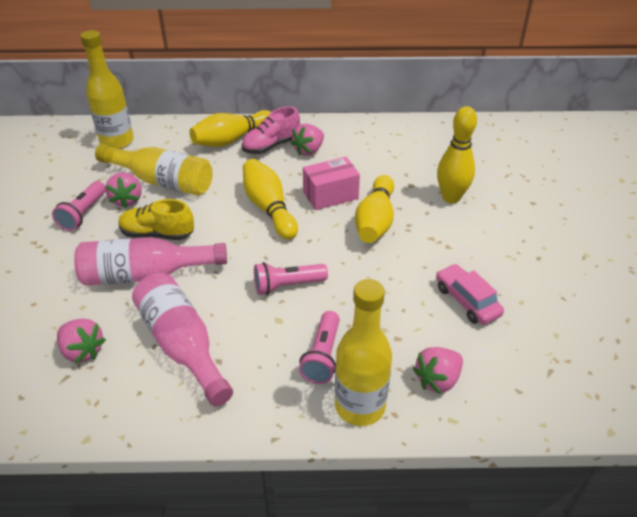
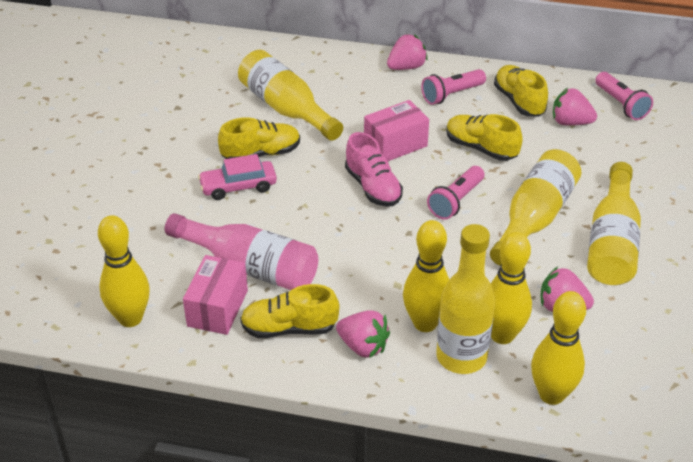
pink bottle: 2 -> 1
pink box: 1 -> 2
yellow bottle: 3 -> 4
yellow shoe: 1 -> 4

